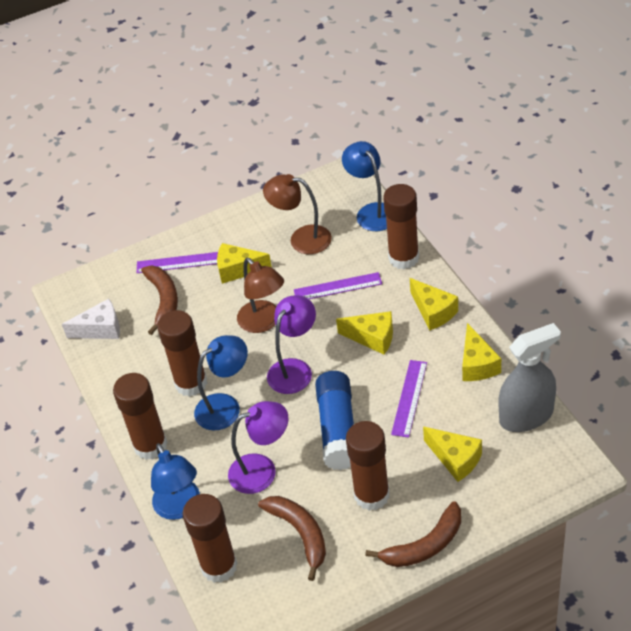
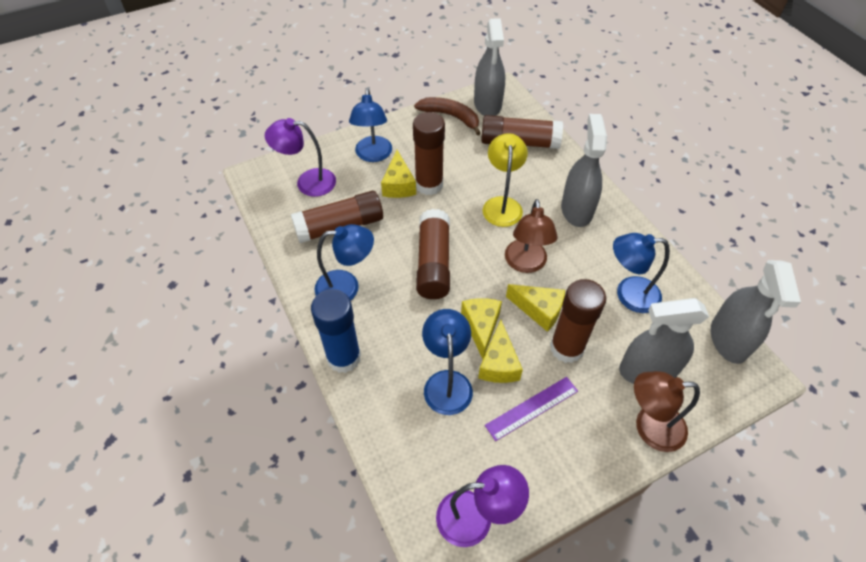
blue lamp: 3 -> 4
brown banana: 3 -> 1
grey spray bottle: 1 -> 4
purple ruler: 3 -> 1
white cheese: 1 -> 0
yellow cheese: 5 -> 4
yellow lamp: 0 -> 1

